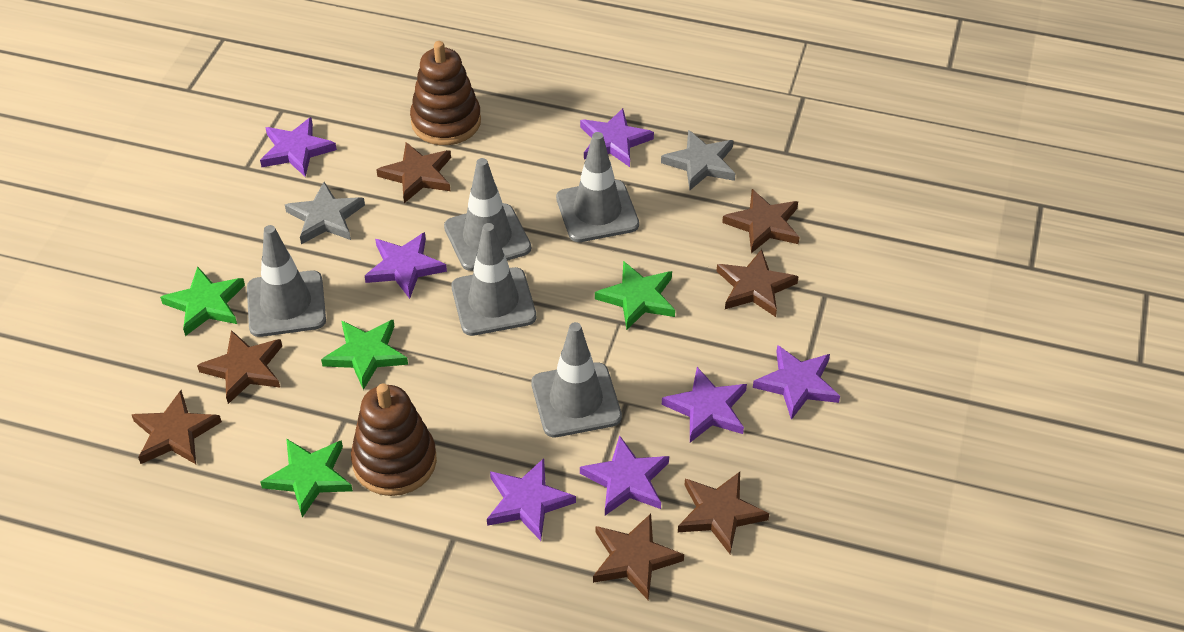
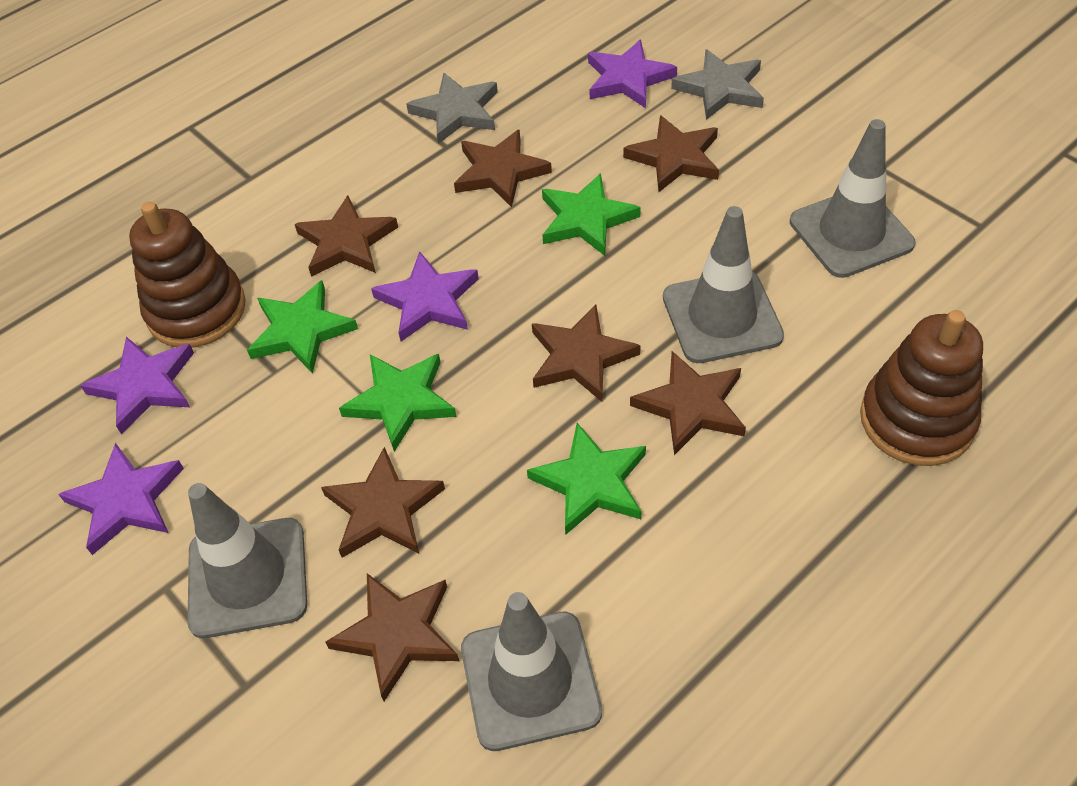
grey traffic cone: 5 -> 4
purple star: 7 -> 4

